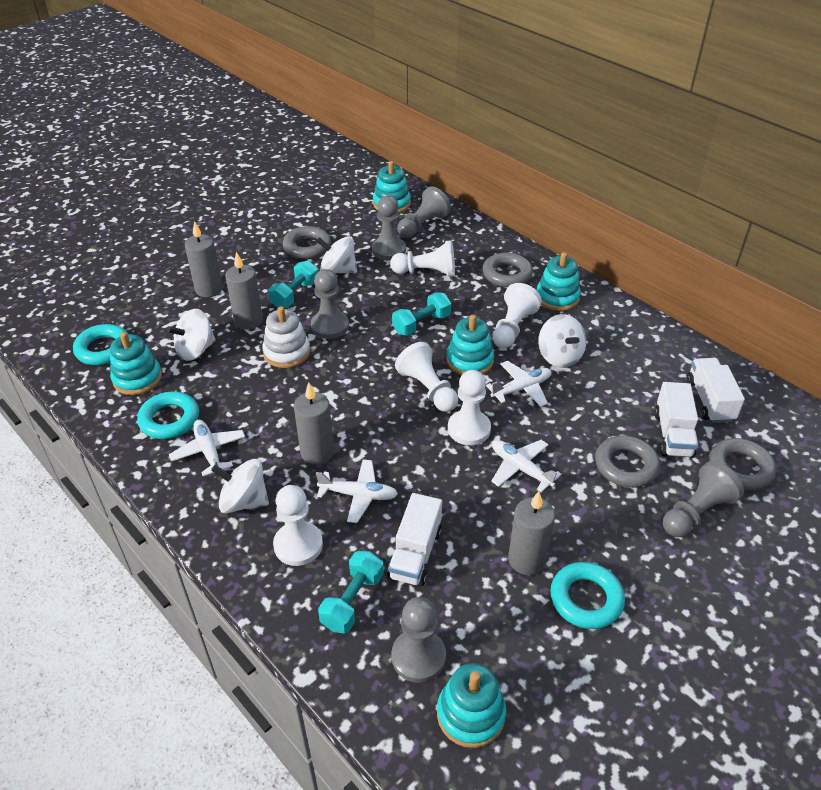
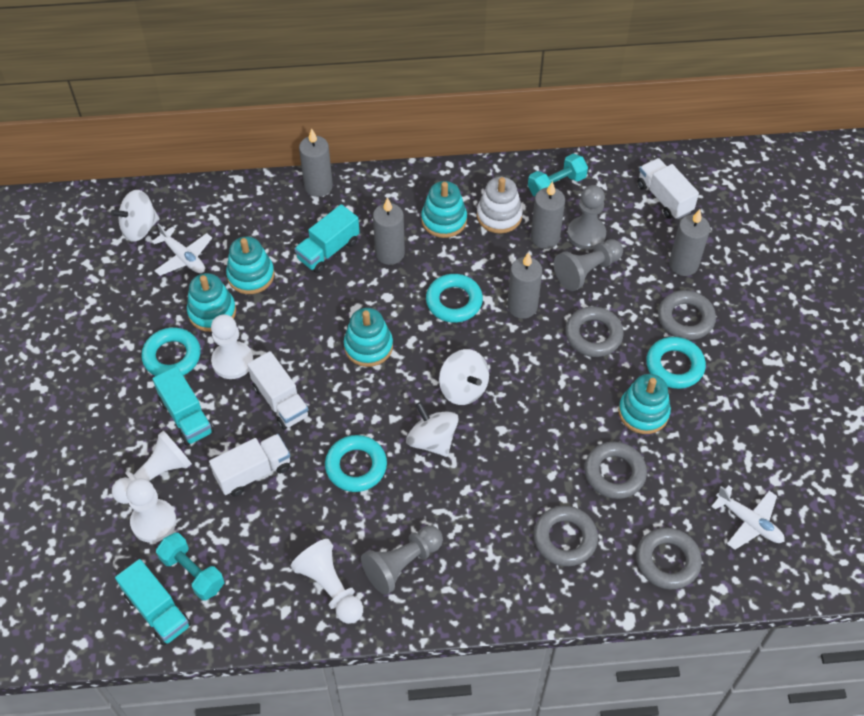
grey candle: 4 -> 5
grey pawn: 5 -> 3
grey ring: 4 -> 5
turquoise dumbbell: 3 -> 2
turquoise ring: 3 -> 4
turquoise truck: 0 -> 3
white pawn: 5 -> 4
white plane: 4 -> 2
white spinning top: 4 -> 3

